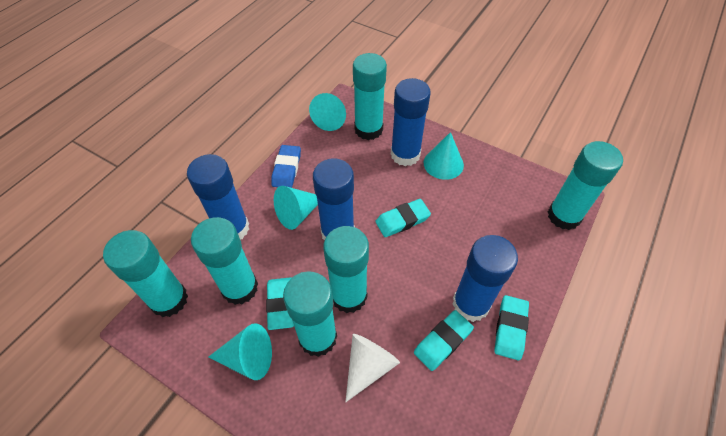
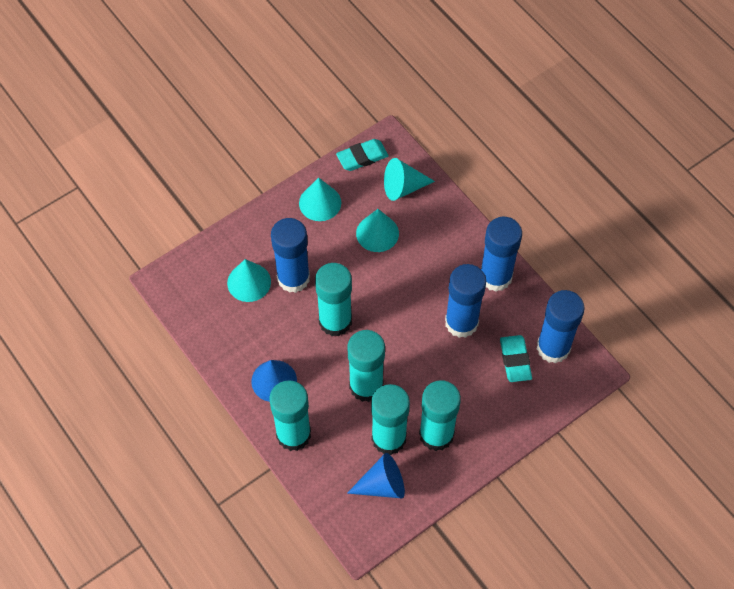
blue cone: 0 -> 2
blue eraser: 1 -> 0
turquoise eraser: 4 -> 2
turquoise glue stick: 6 -> 5
white cone: 1 -> 0

